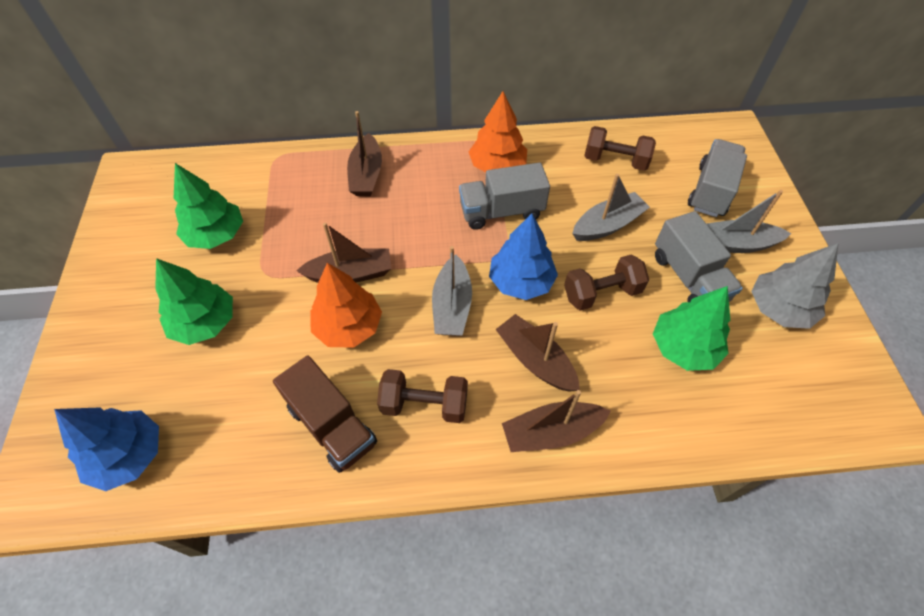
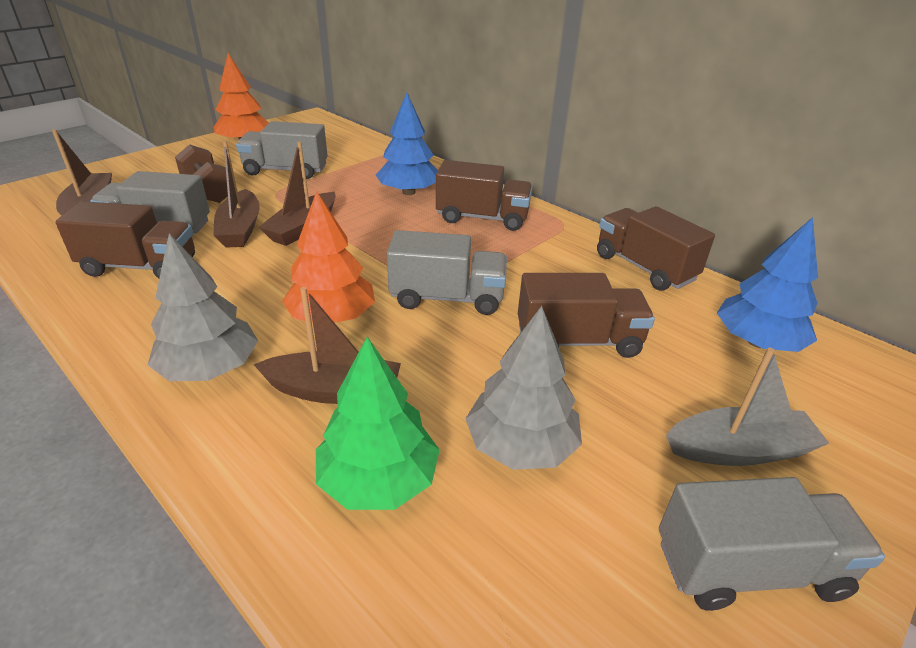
brown dumbbell: 3 -> 1
brown truck: 1 -> 4
green tree: 3 -> 1
grey boat: 3 -> 1
grey tree: 1 -> 2
grey truck: 3 -> 4

